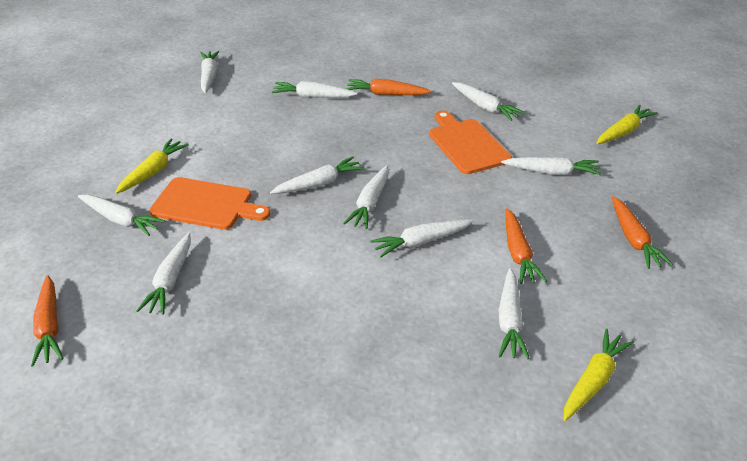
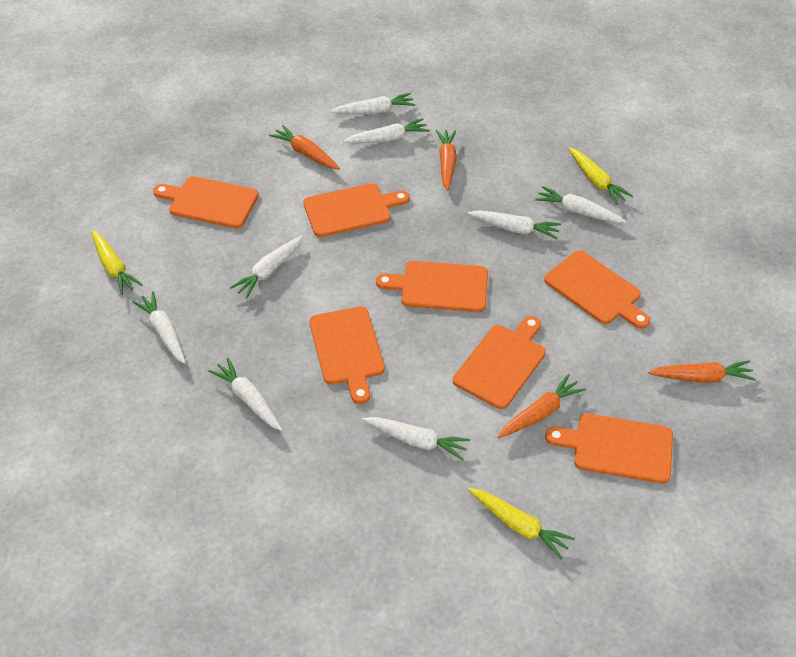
orange cutting board: 2 -> 7
white carrot: 10 -> 8

